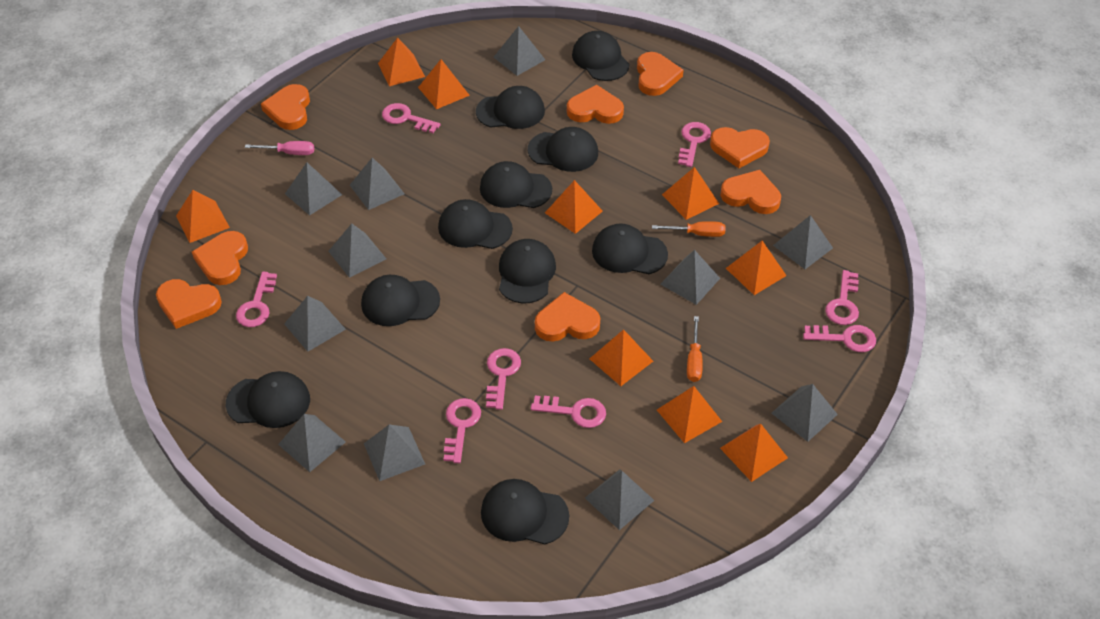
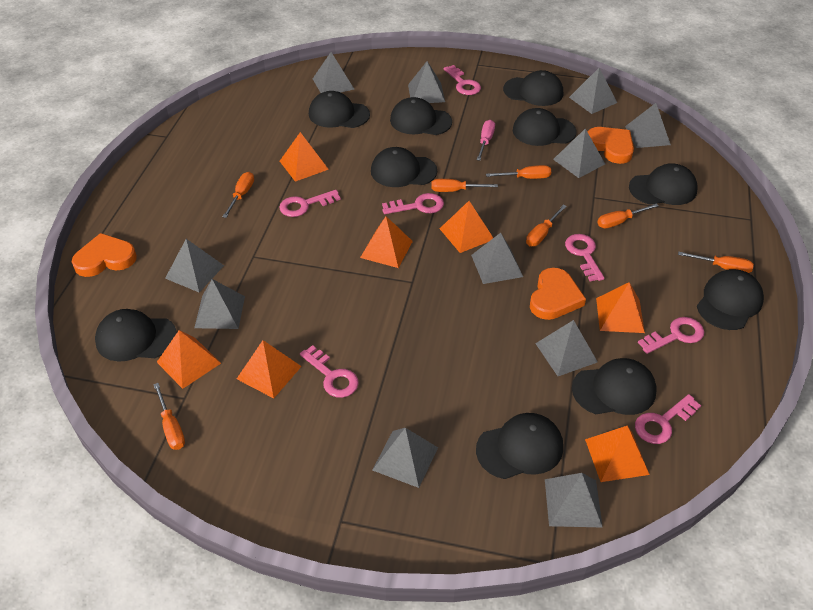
orange heart: 8 -> 3
orange pyramid: 9 -> 7
orange screwdriver: 2 -> 7
pink key: 8 -> 7

